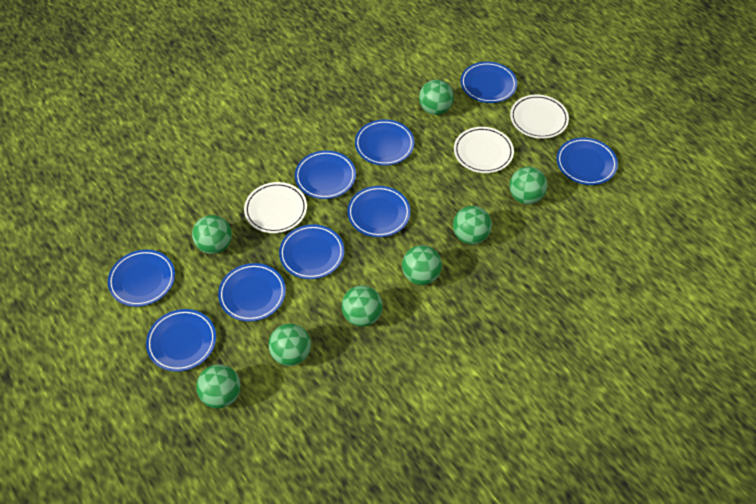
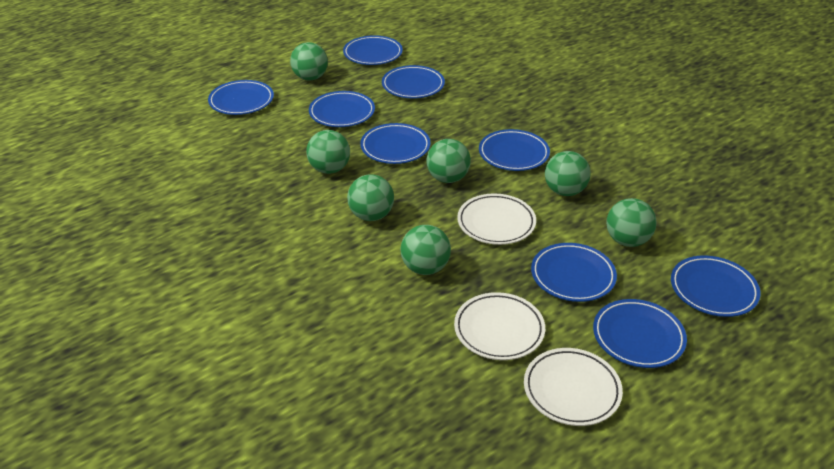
green ball: 8 -> 7

